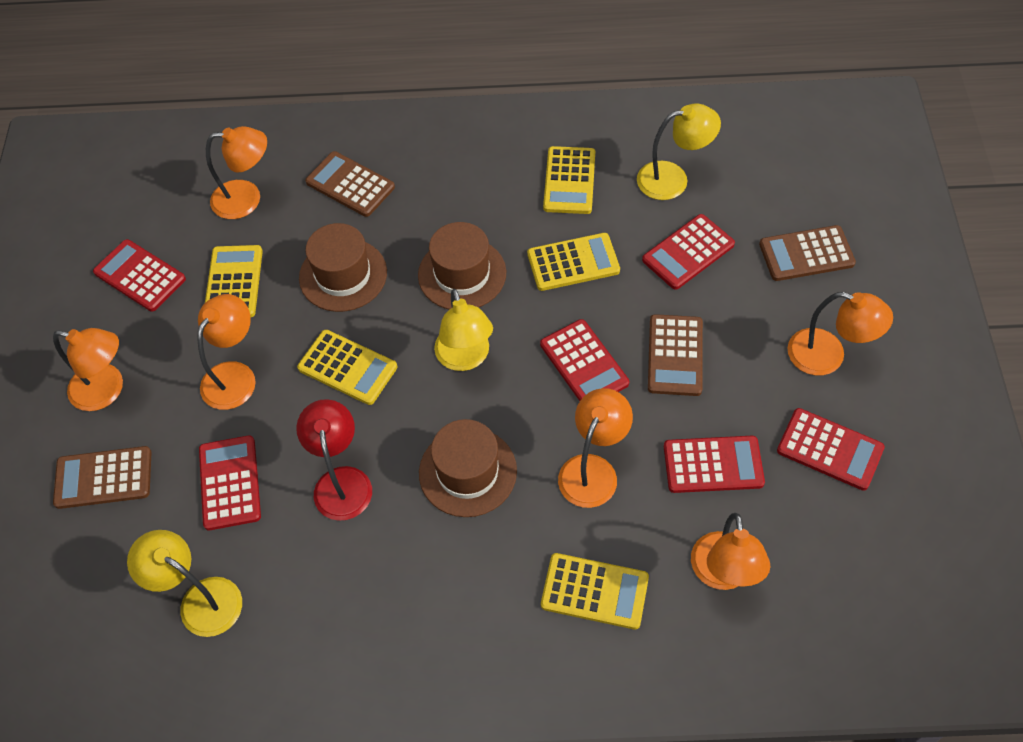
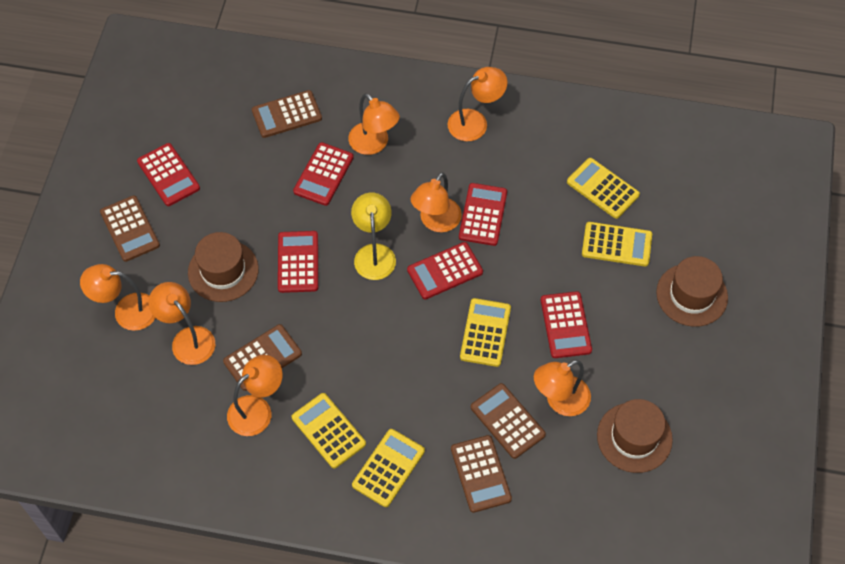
brown calculator: 4 -> 5
orange lamp: 6 -> 7
red lamp: 1 -> 0
yellow lamp: 3 -> 1

